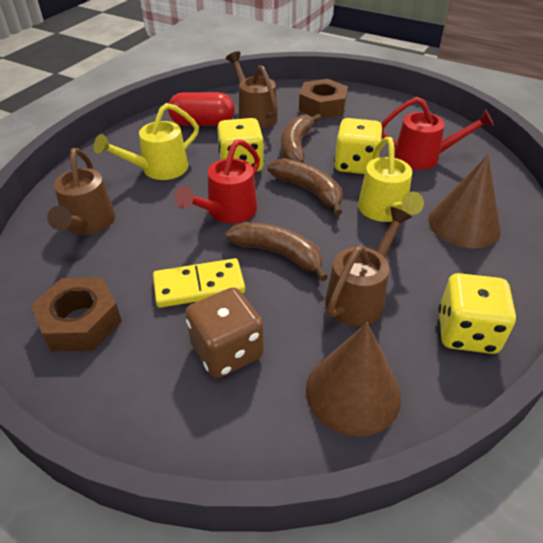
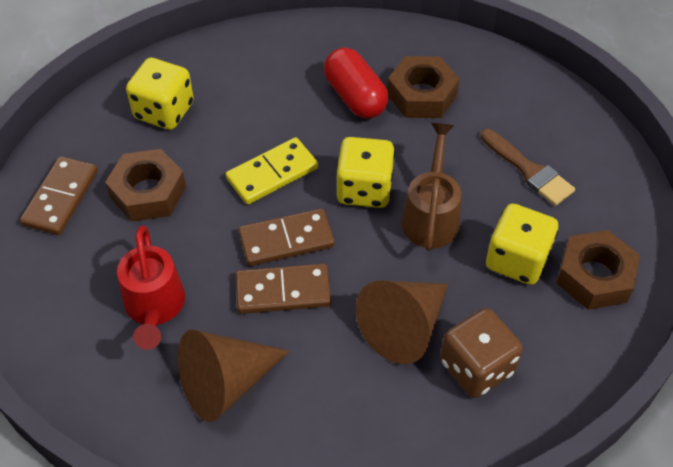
brown banana: 3 -> 0
brown brush: 0 -> 1
brown domino: 0 -> 3
brown nut: 2 -> 3
brown watering can: 3 -> 1
red watering can: 2 -> 1
yellow watering can: 2 -> 0

